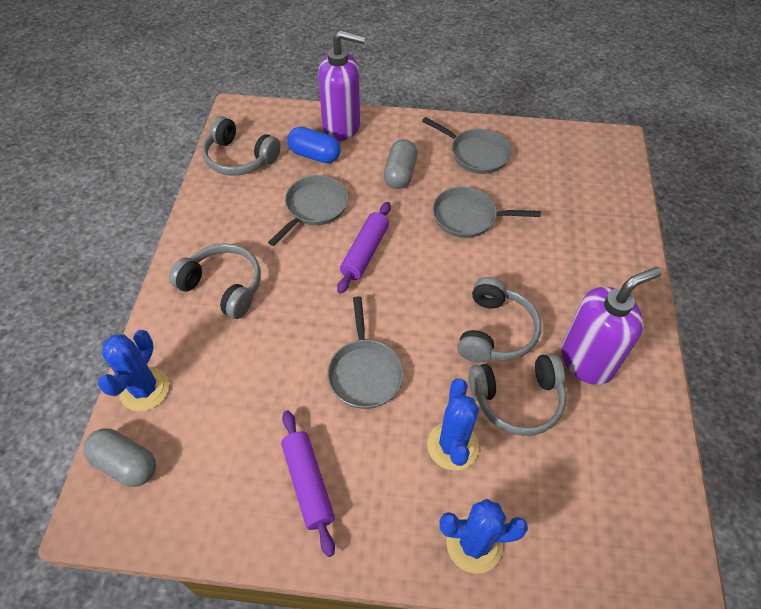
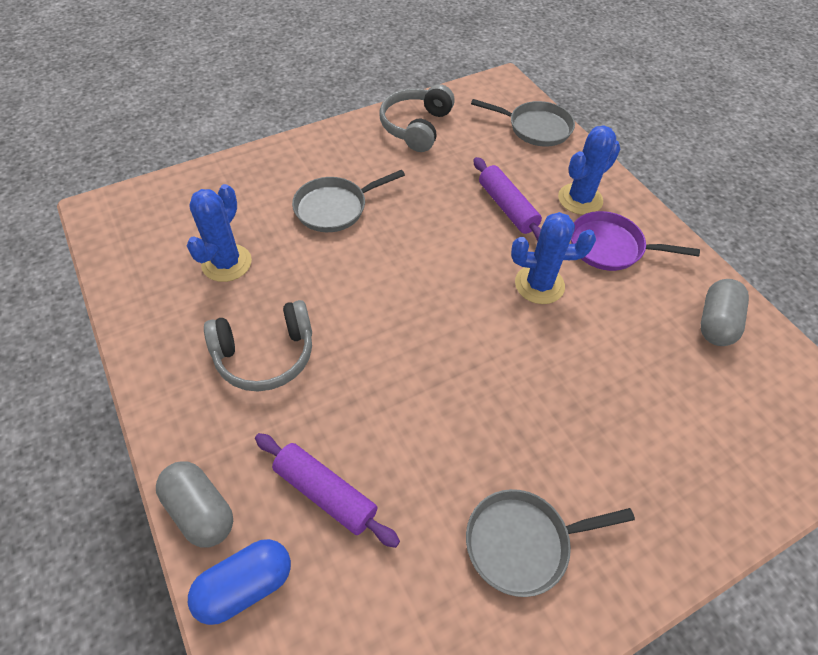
grey headphones: 4 -> 2
grey pan: 4 -> 3
purple pan: 0 -> 1
purple soap dispenser: 2 -> 0

